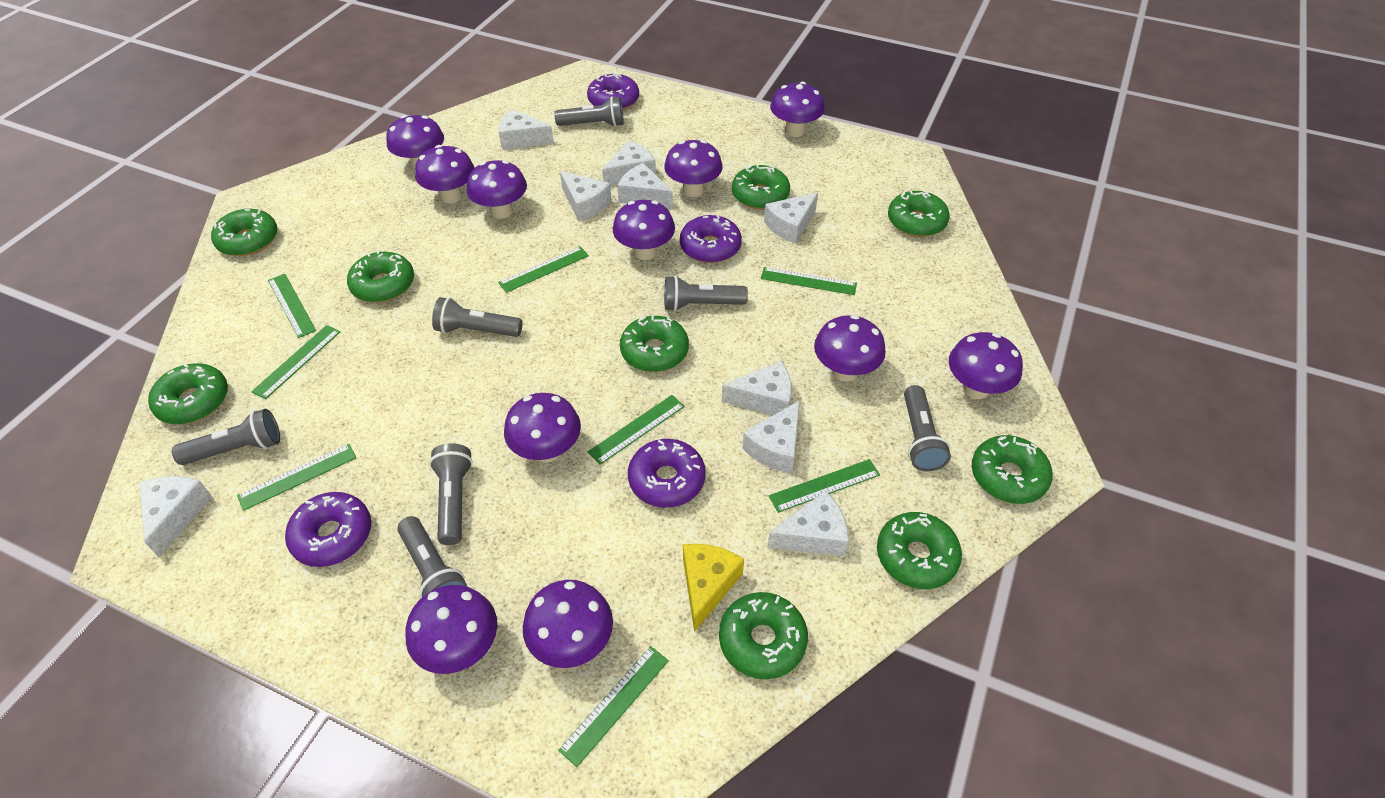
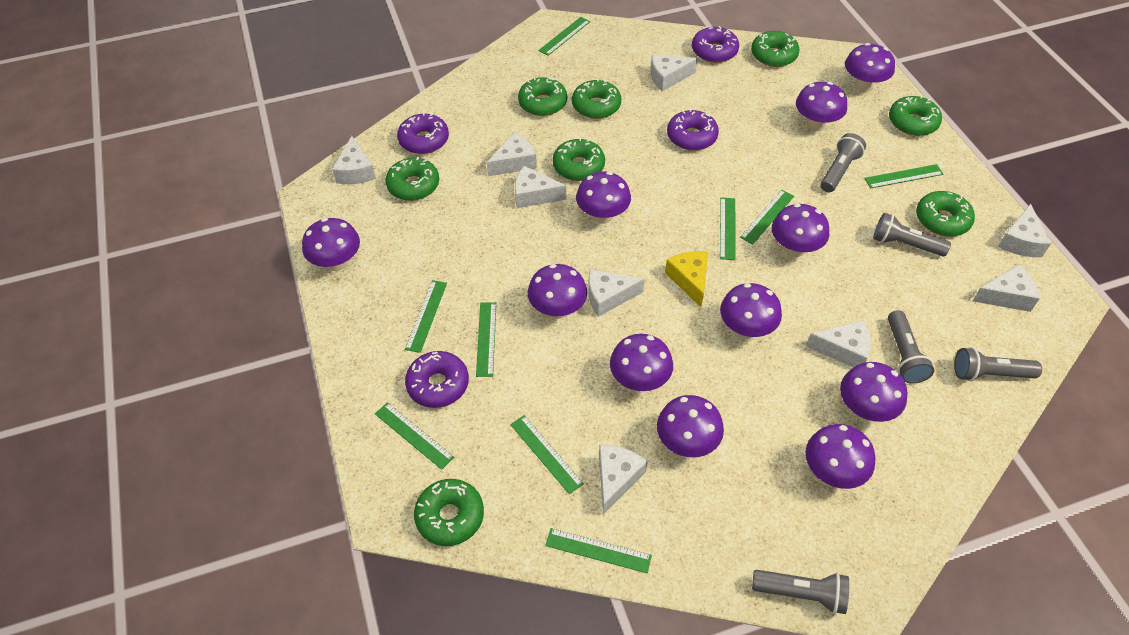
green donut: 9 -> 8
green ruler: 8 -> 9
grey flashlight: 7 -> 5

